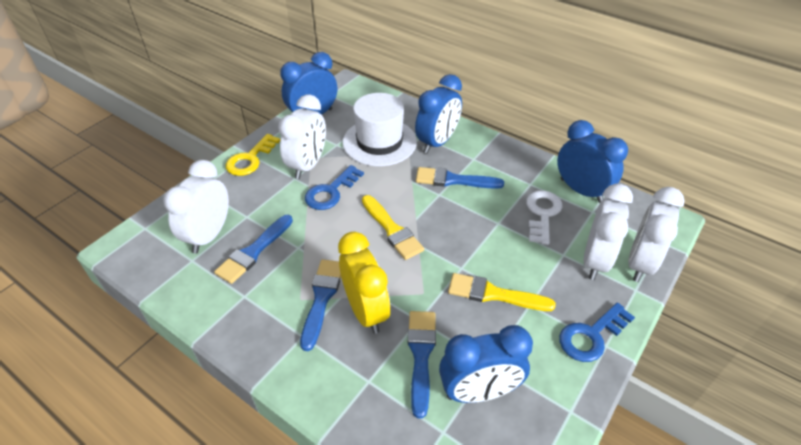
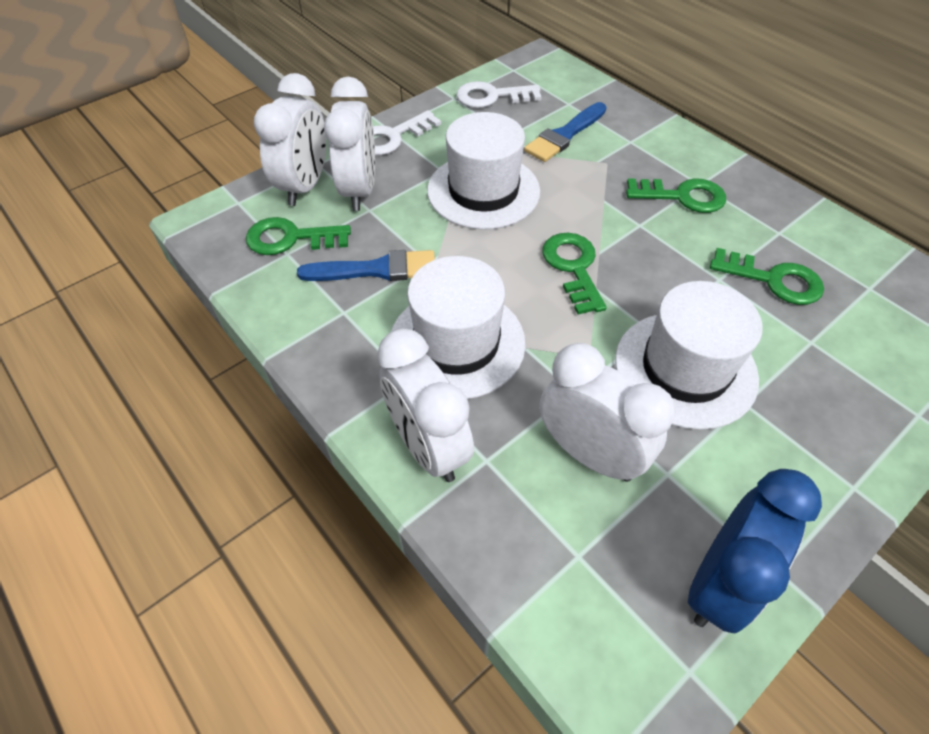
blue brush: 4 -> 2
blue clock: 4 -> 1
blue key: 2 -> 0
green key: 0 -> 4
white hat: 1 -> 3
white key: 1 -> 2
yellow brush: 2 -> 0
yellow clock: 1 -> 0
yellow key: 1 -> 0

